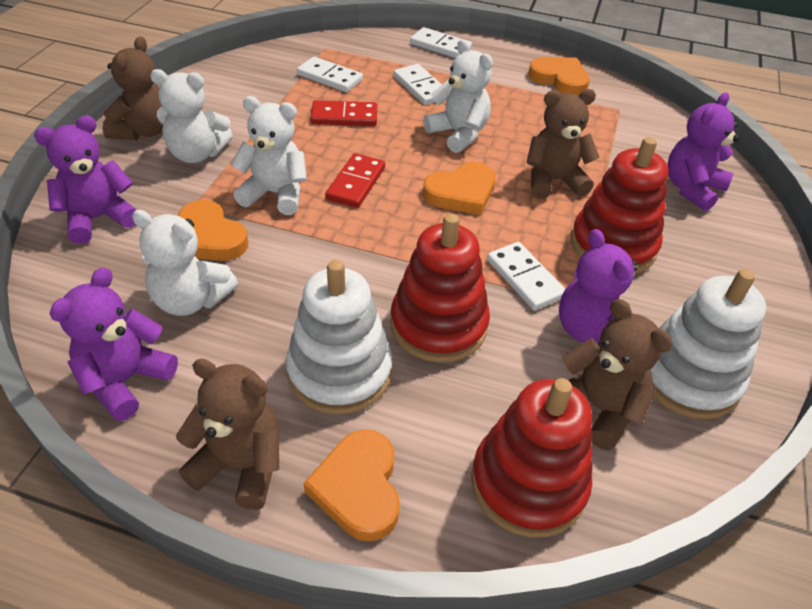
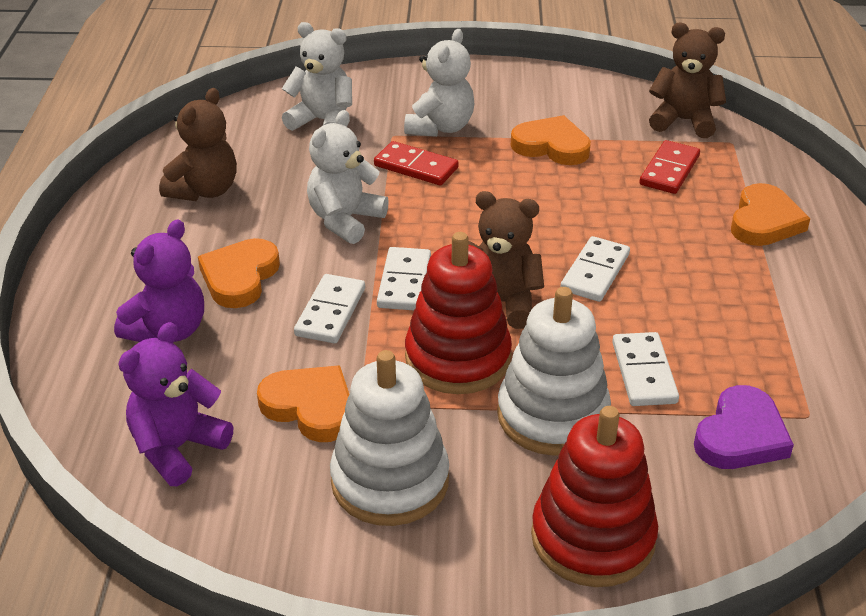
brown teddy bear: 4 -> 3
purple heart: 0 -> 1
purple teddy bear: 4 -> 2
red stacking toy: 3 -> 2
white teddy bear: 4 -> 3

